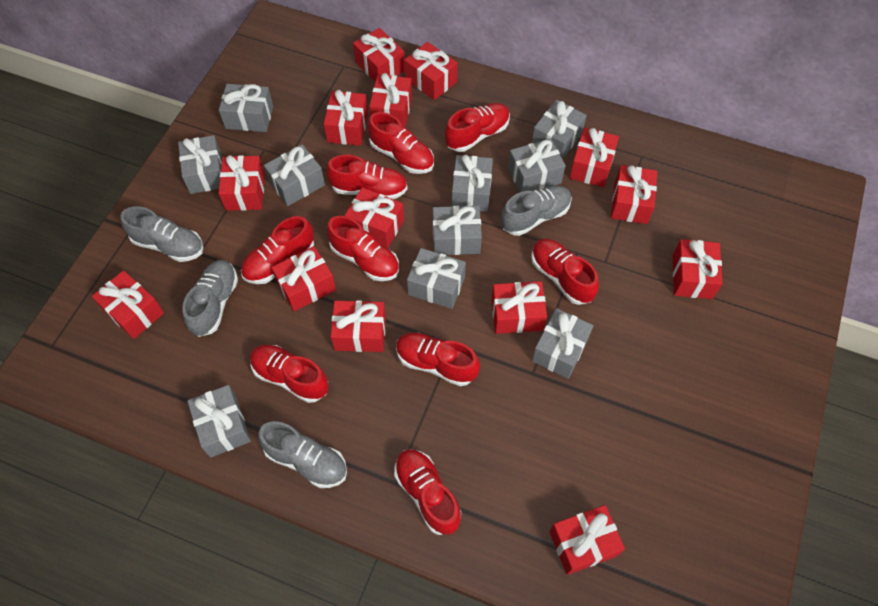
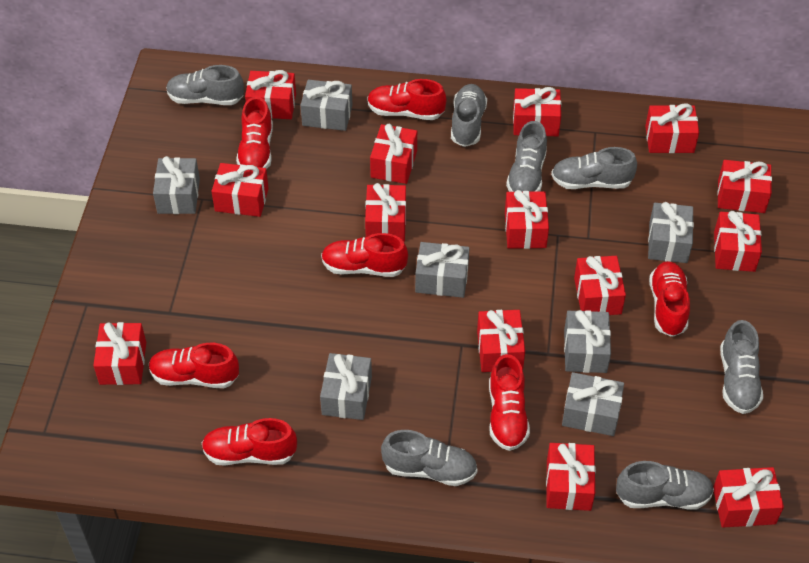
grey gift: 10 -> 7
grey shoe: 4 -> 7
red shoe: 9 -> 7

